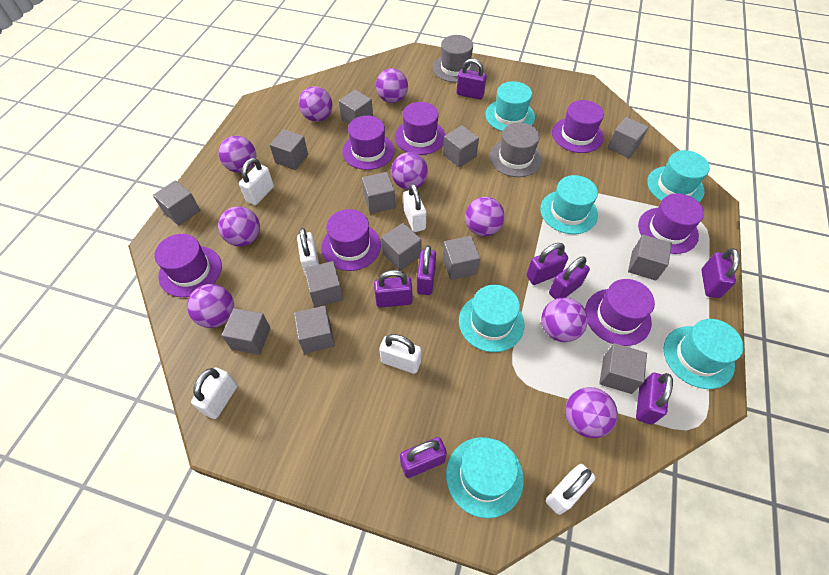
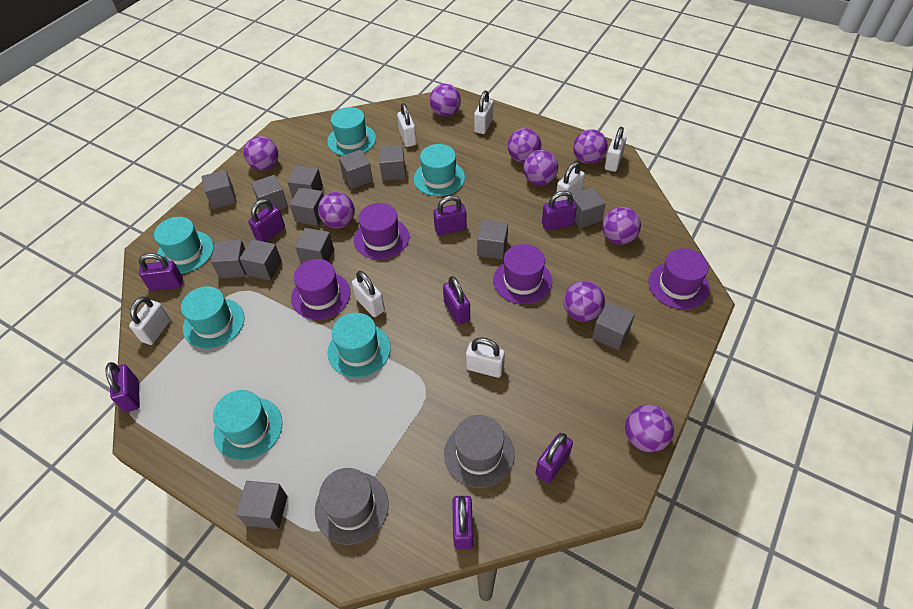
purple hat: 7 -> 4
white padlock: 6 -> 7

